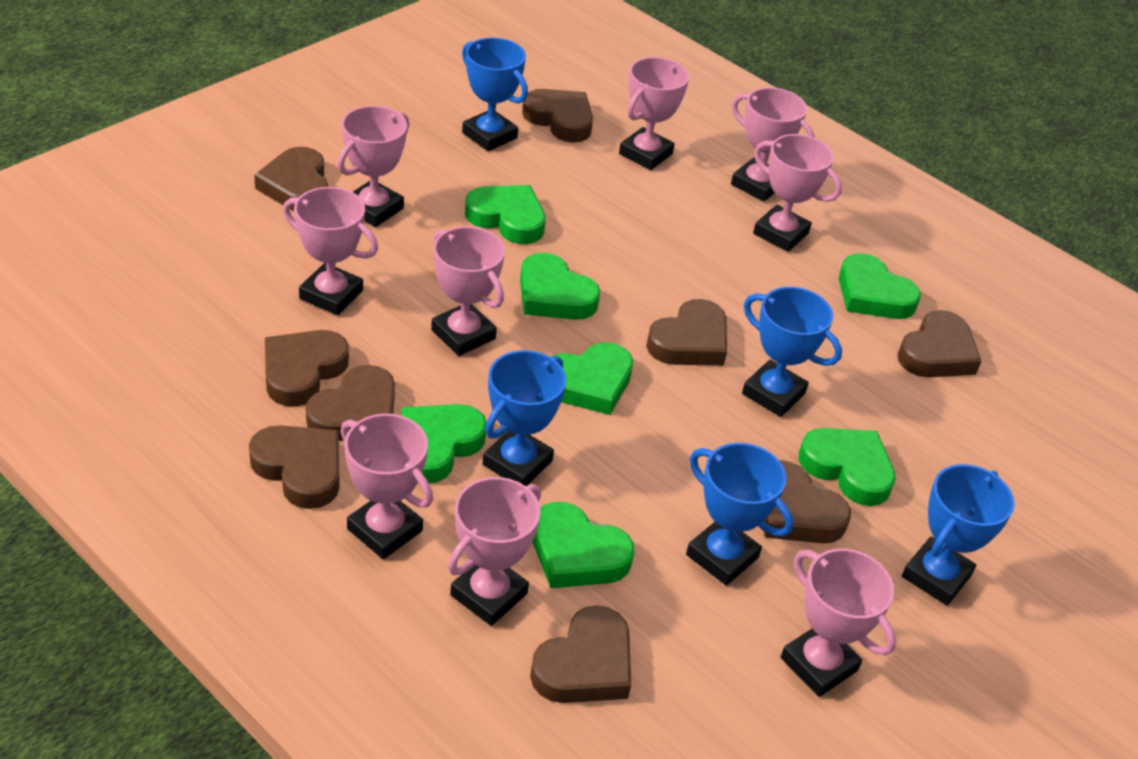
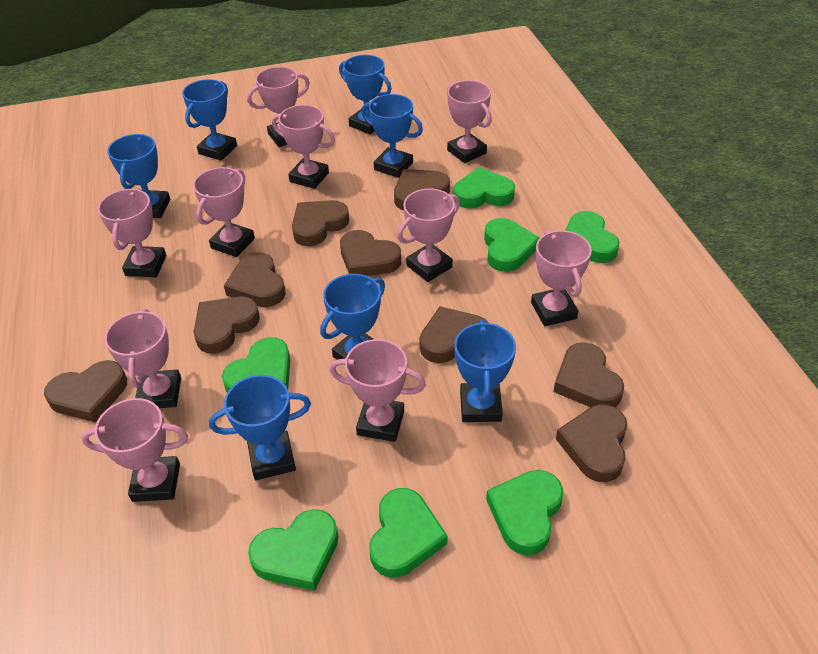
blue trophy: 5 -> 7
pink trophy: 9 -> 10

